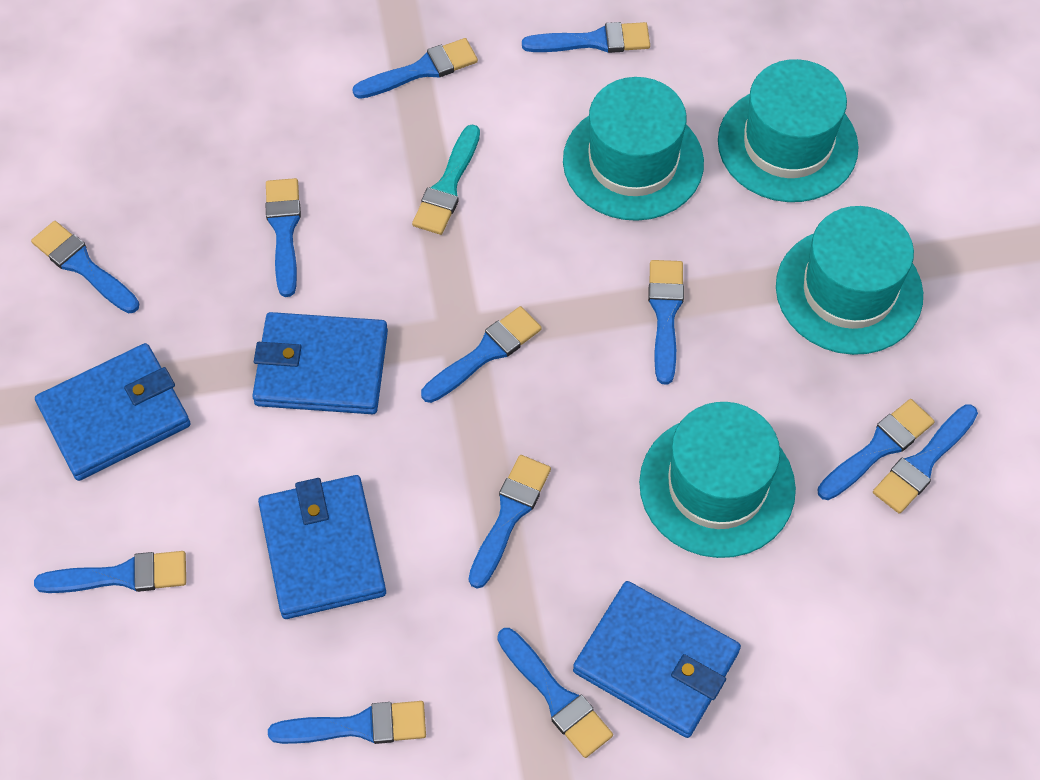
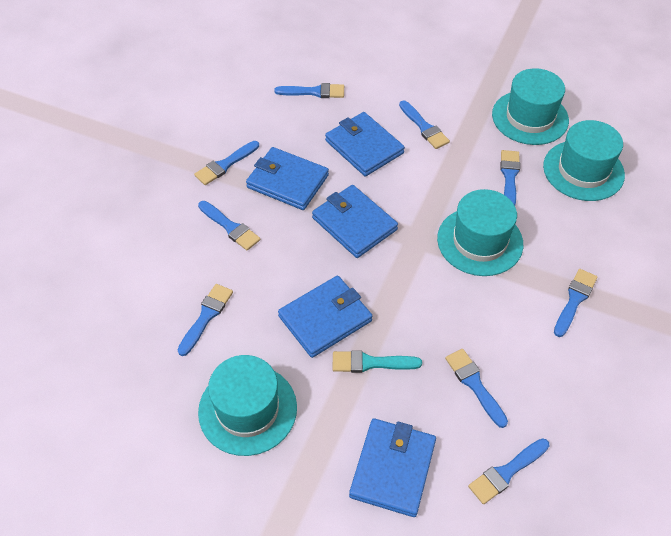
blue brush: 12 -> 9
blue wallet: 4 -> 5

